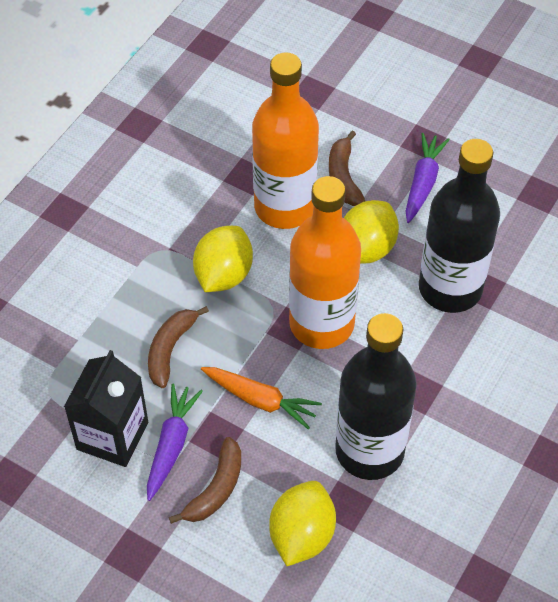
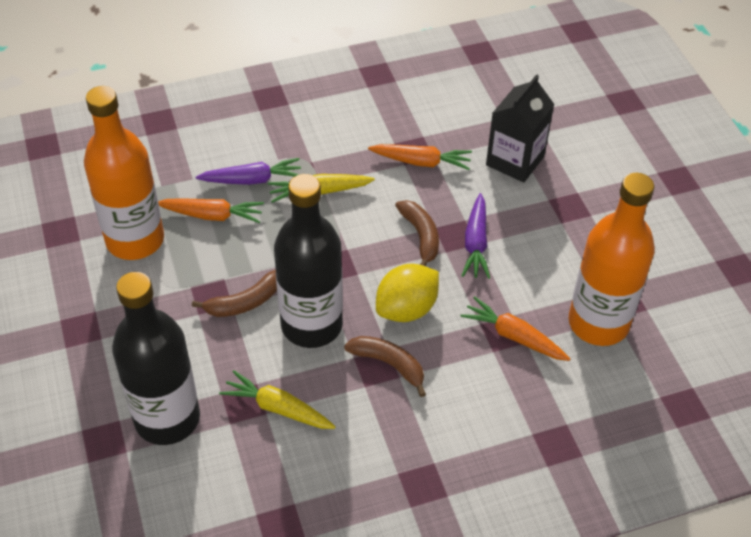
orange carrot: 1 -> 3
yellow carrot: 0 -> 2
yellow lemon: 3 -> 1

